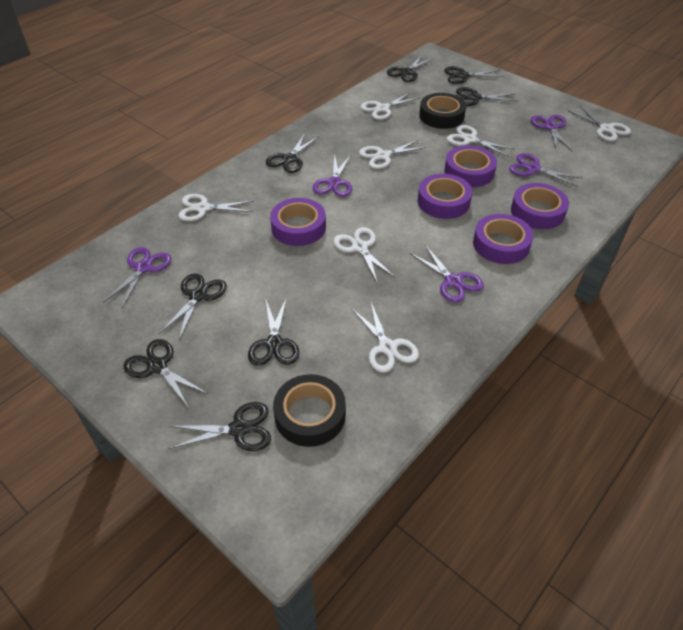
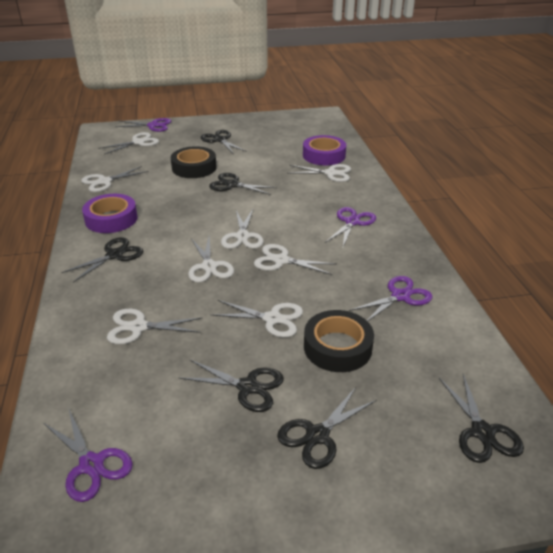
black scissors: 8 -> 6
purple scissors: 5 -> 4
purple tape: 5 -> 2
white scissors: 7 -> 8

